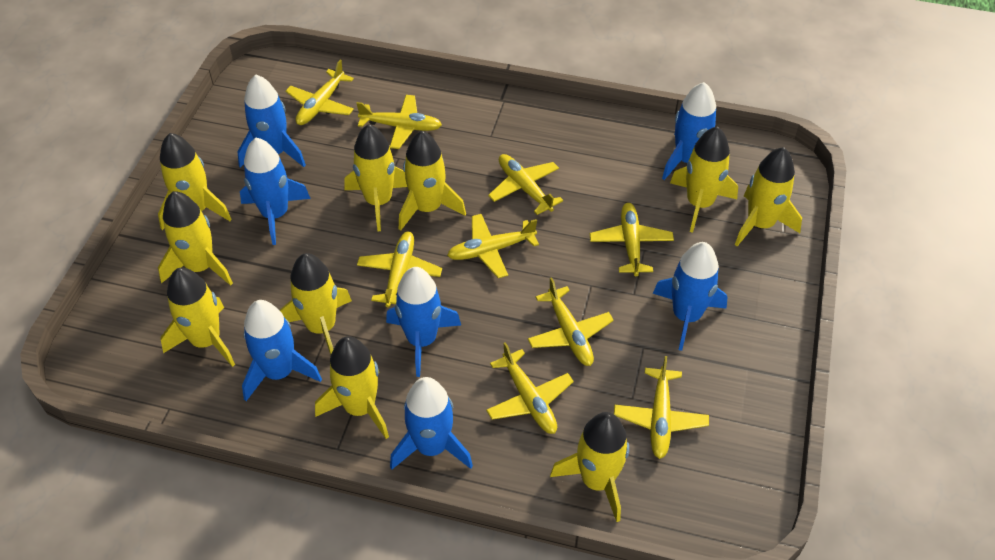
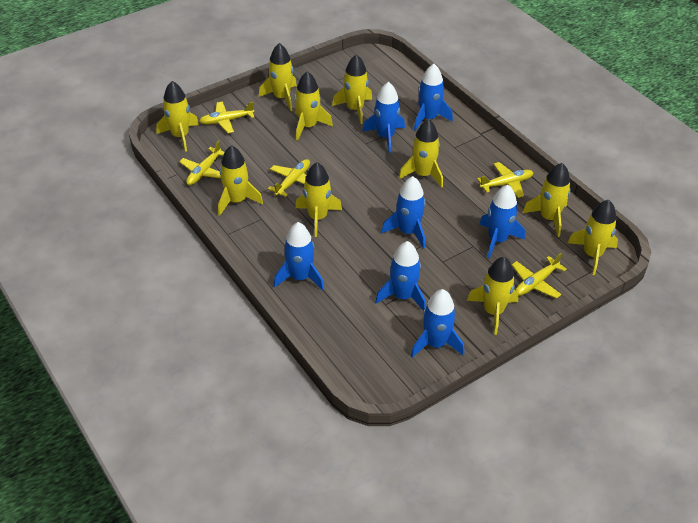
yellow plane: 9 -> 5

